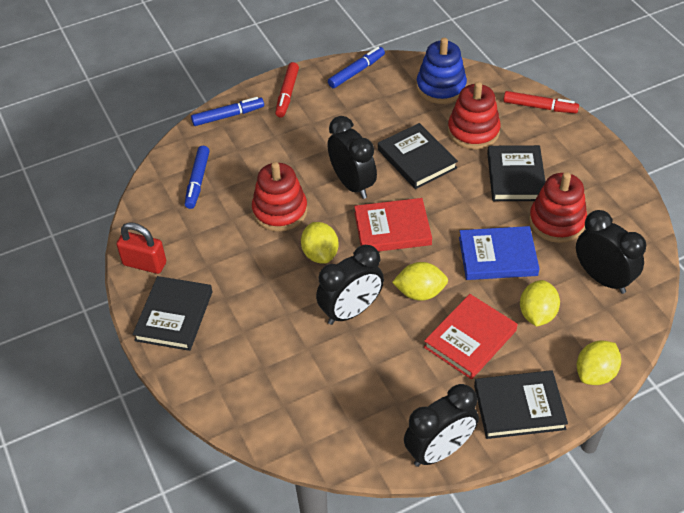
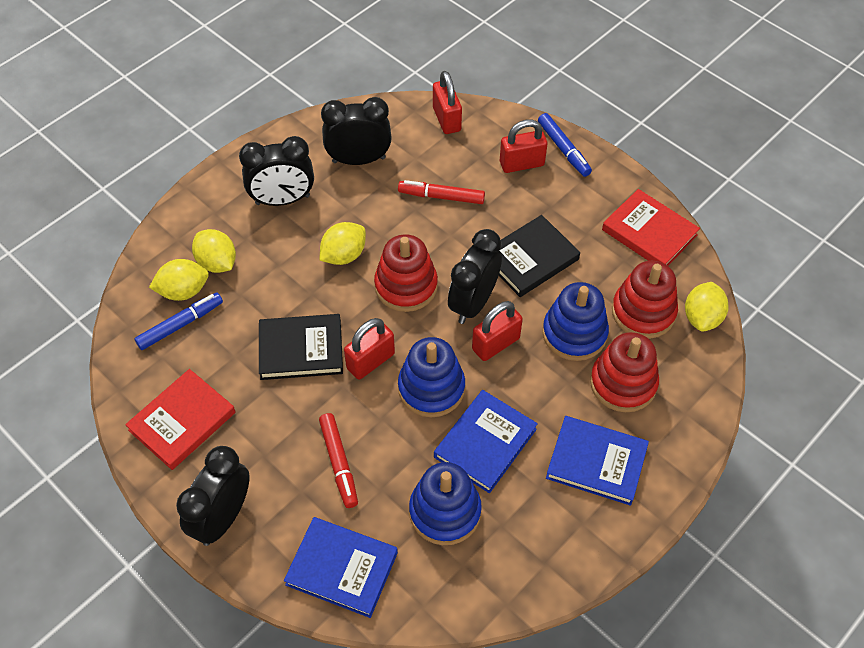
black book: 4 -> 2
blue book: 1 -> 3
blue marker: 3 -> 2
blue stacking toy: 1 -> 3
red padlock: 1 -> 4

